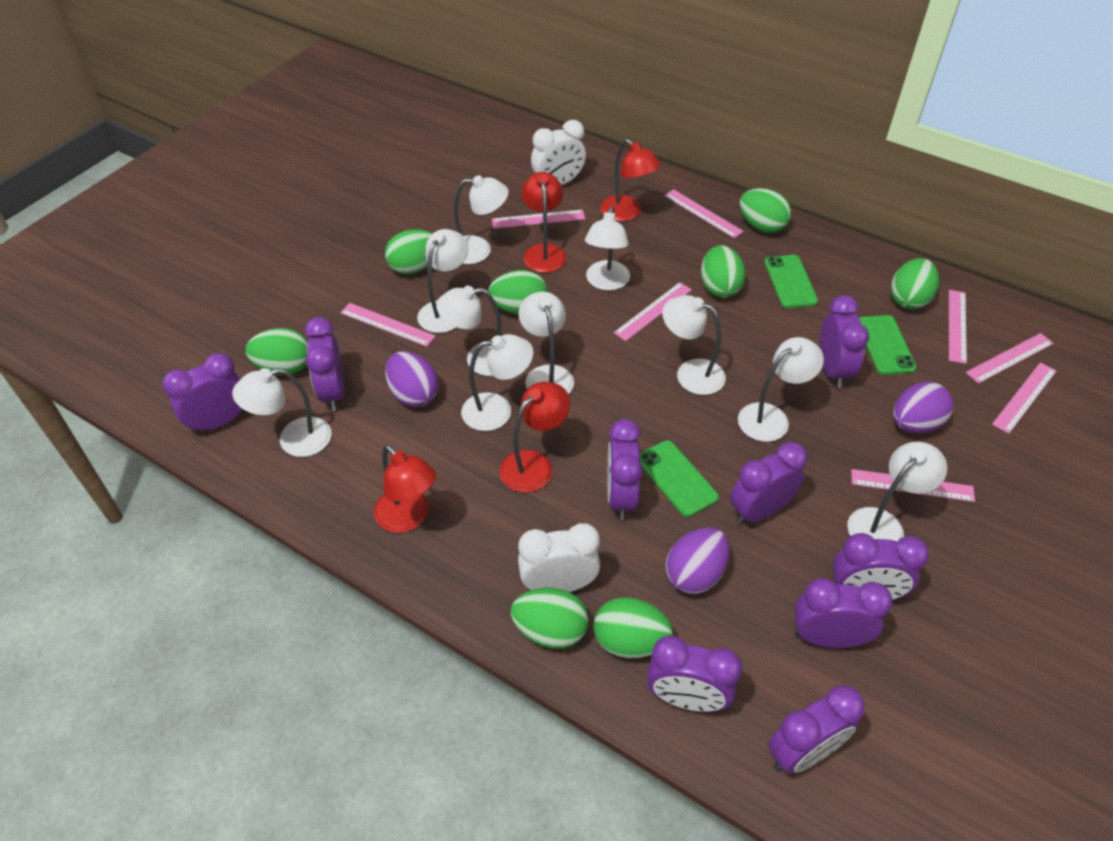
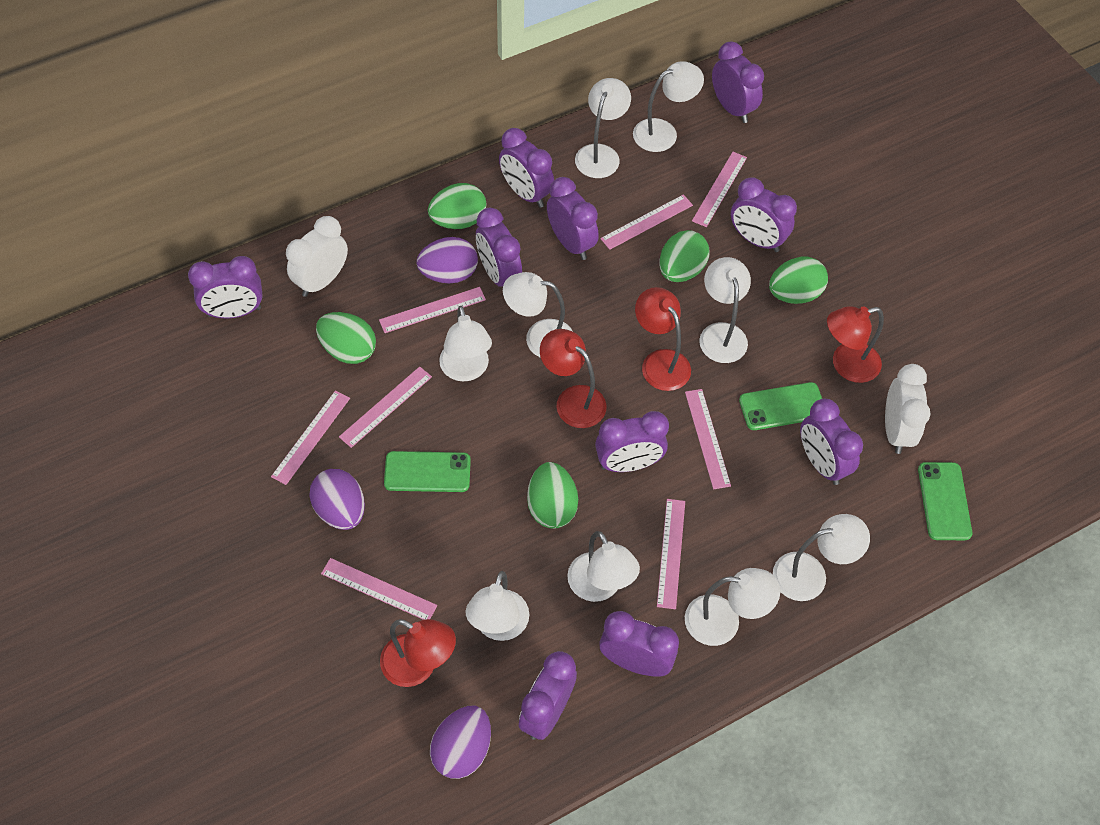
green egg: 8 -> 5
purple clock: 9 -> 10
white lamp: 10 -> 9

